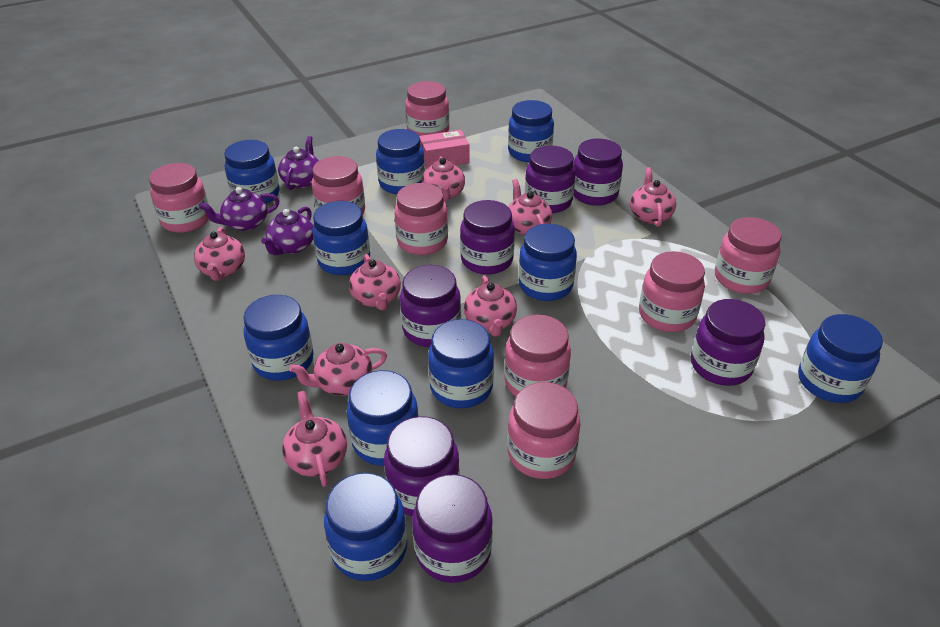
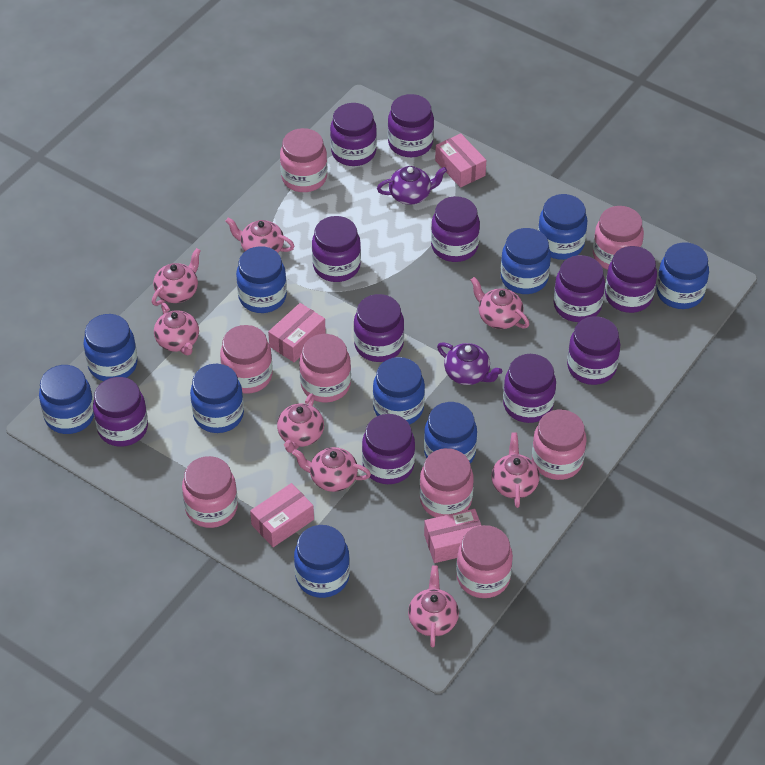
pink box: 1 -> 4
purple jar: 7 -> 11
purple teapot: 3 -> 2

